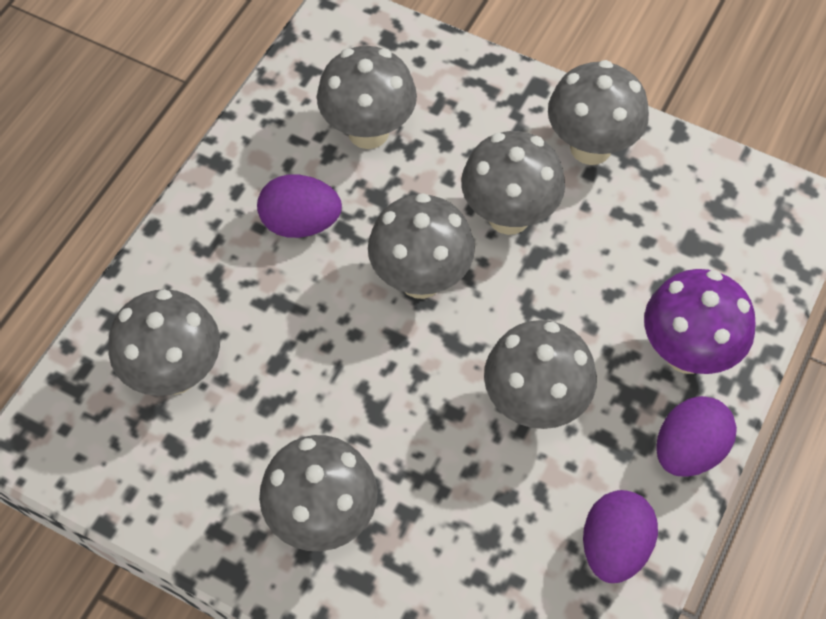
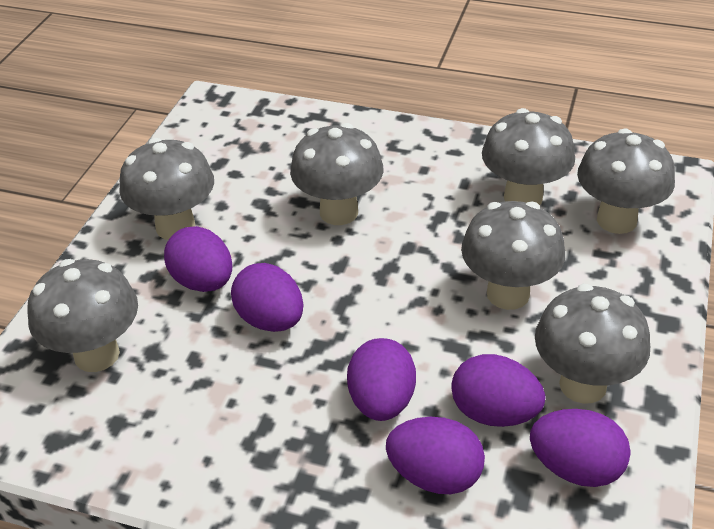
purple egg: 3 -> 6
purple mushroom: 1 -> 0

